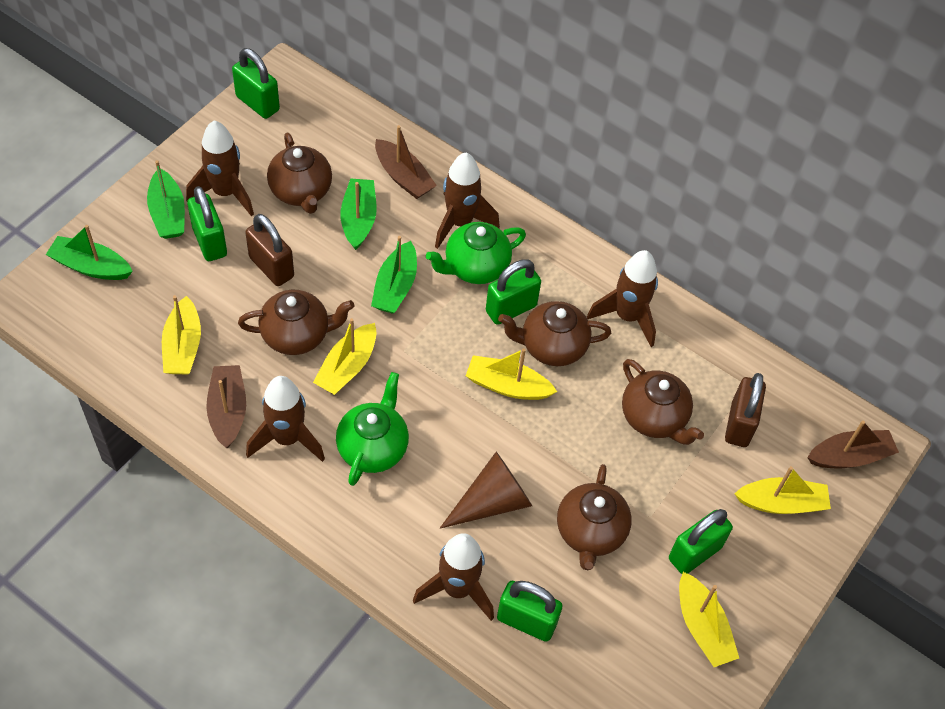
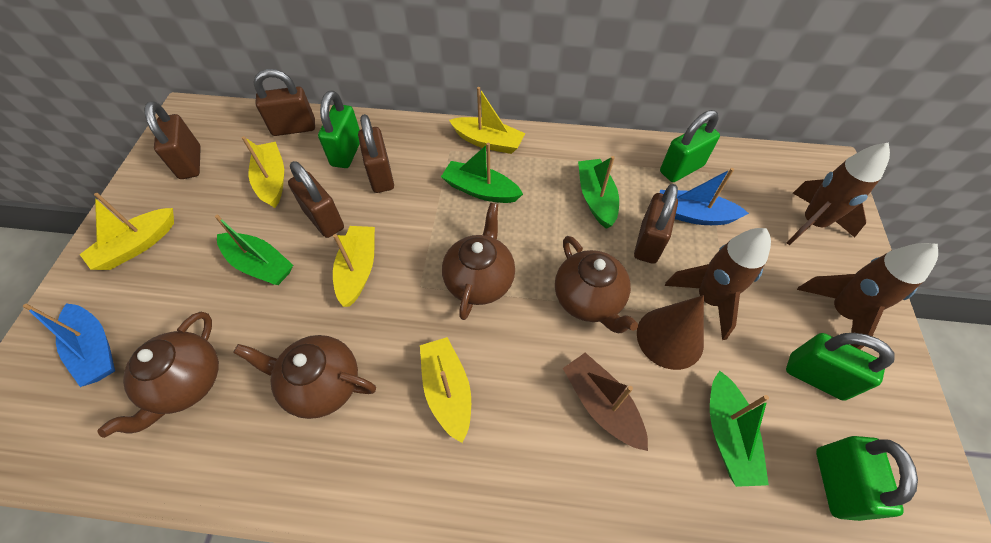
blue boat: 0 -> 2
brown boat: 3 -> 1
brown padlock: 2 -> 5
brown rocket: 5 -> 3
brown teapot: 5 -> 4
green padlock: 5 -> 4
green teapot: 2 -> 0

